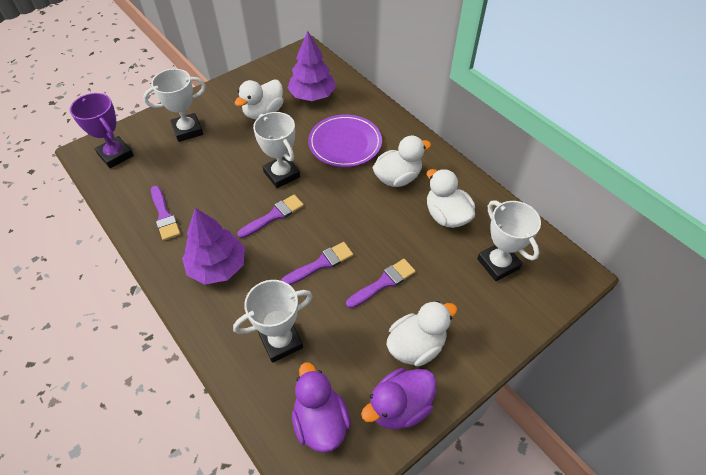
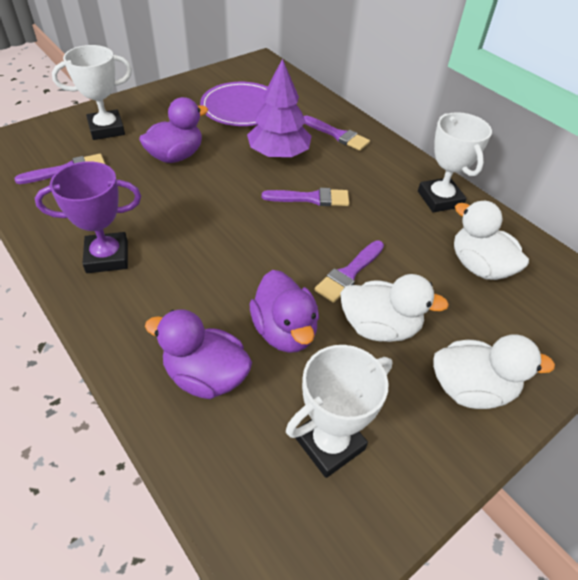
purple duck: 2 -> 3
purple tree: 2 -> 1
white duck: 4 -> 3
white trophy: 4 -> 3

